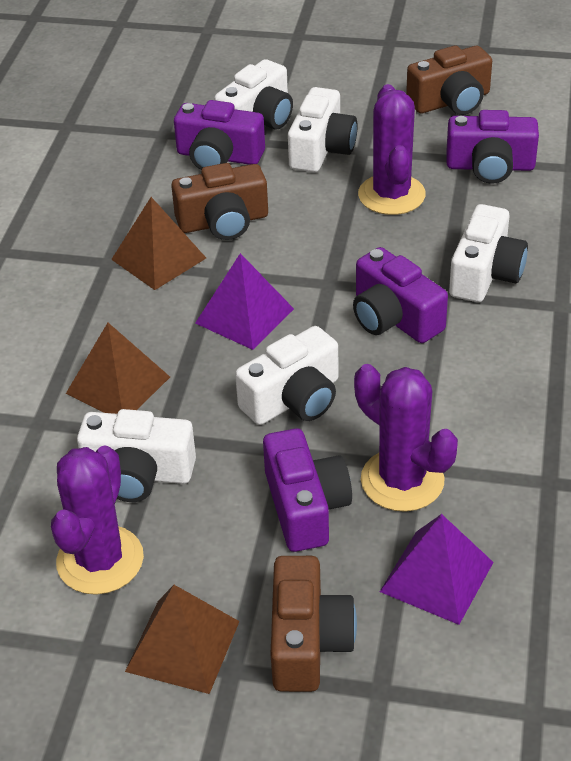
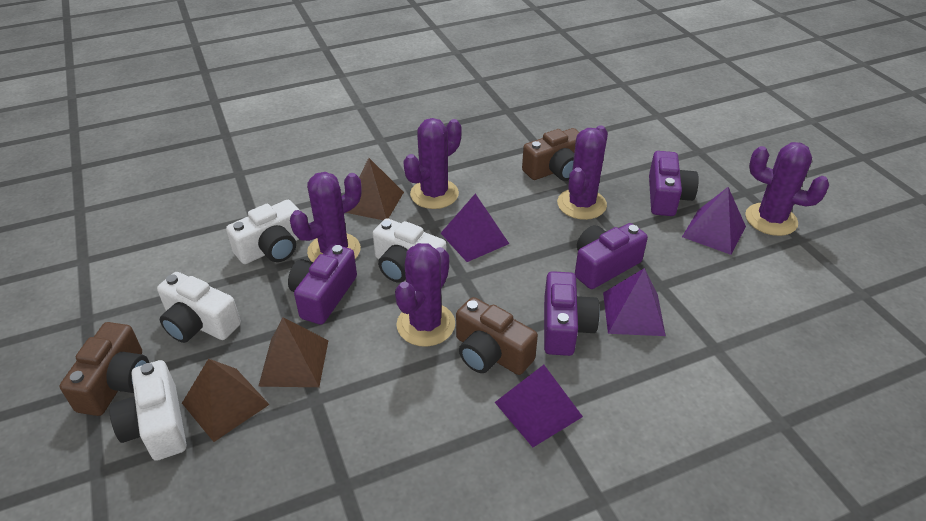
purple cactus: 3 -> 5
purple pyramid: 2 -> 4
white camera: 5 -> 4

